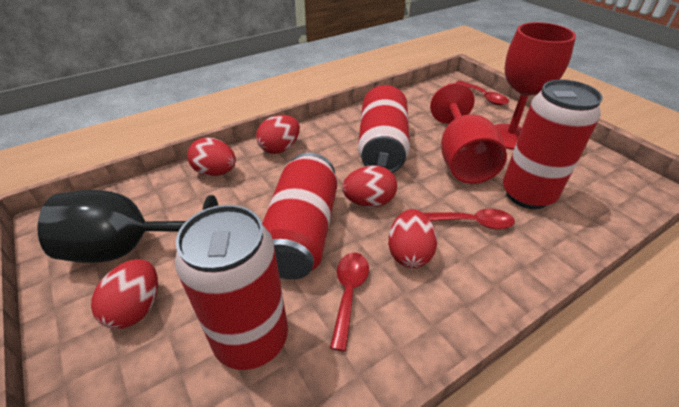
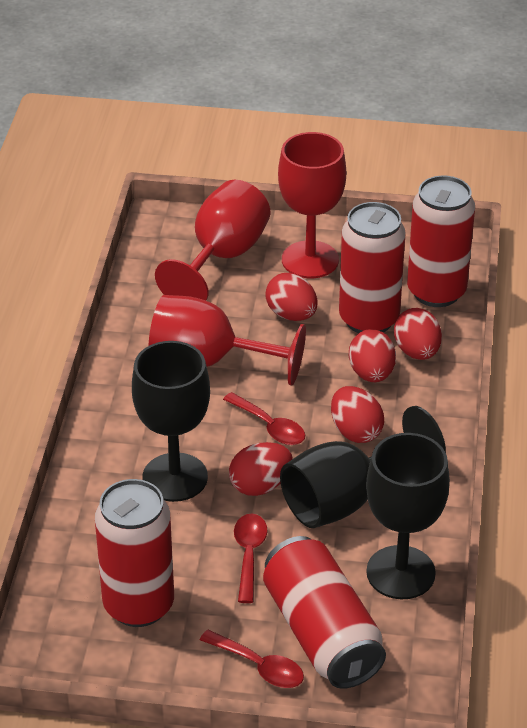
black goblet: 1 -> 3
red goblet: 2 -> 3

